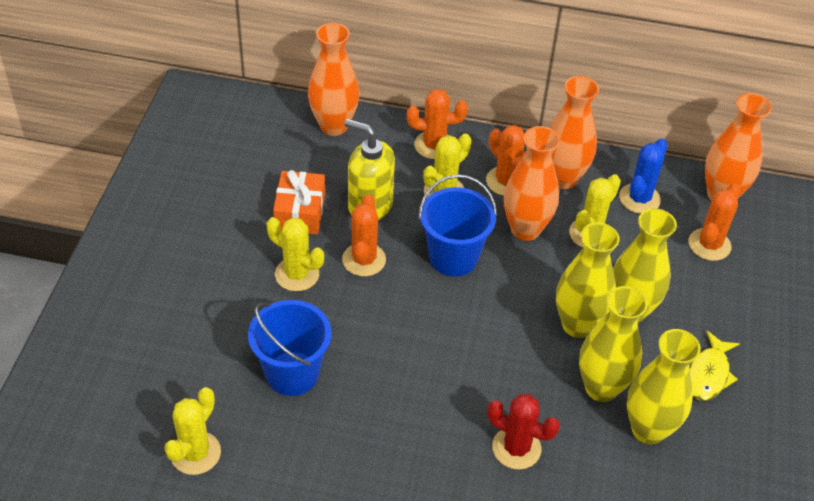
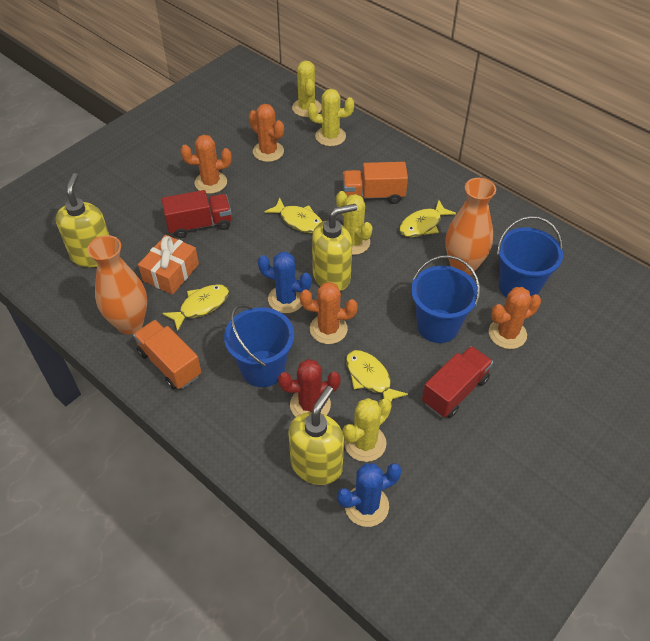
blue bucket: 2 -> 3
blue cactus: 1 -> 2
orange truck: 0 -> 2
orange vase: 4 -> 2
red truck: 0 -> 2
yellow fish: 1 -> 4
yellow soap dispenser: 1 -> 3
yellow vase: 4 -> 0

